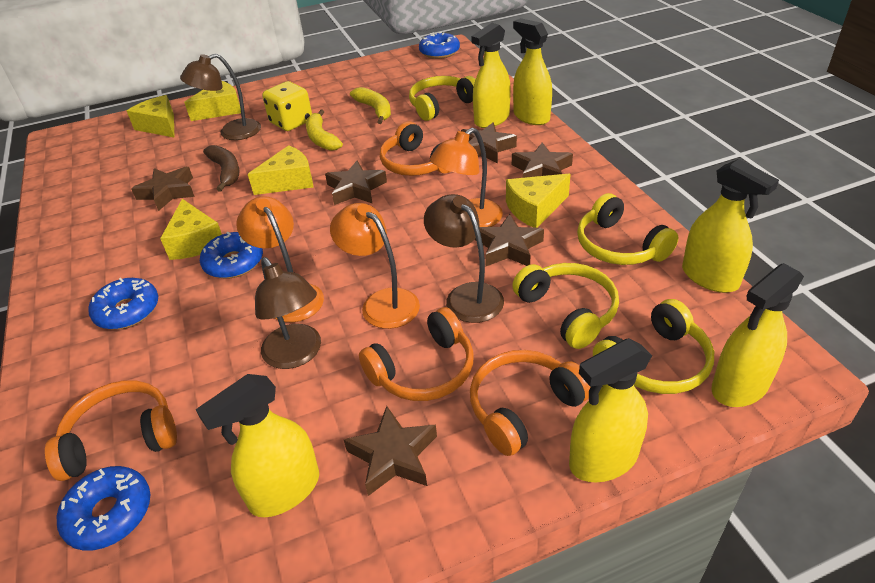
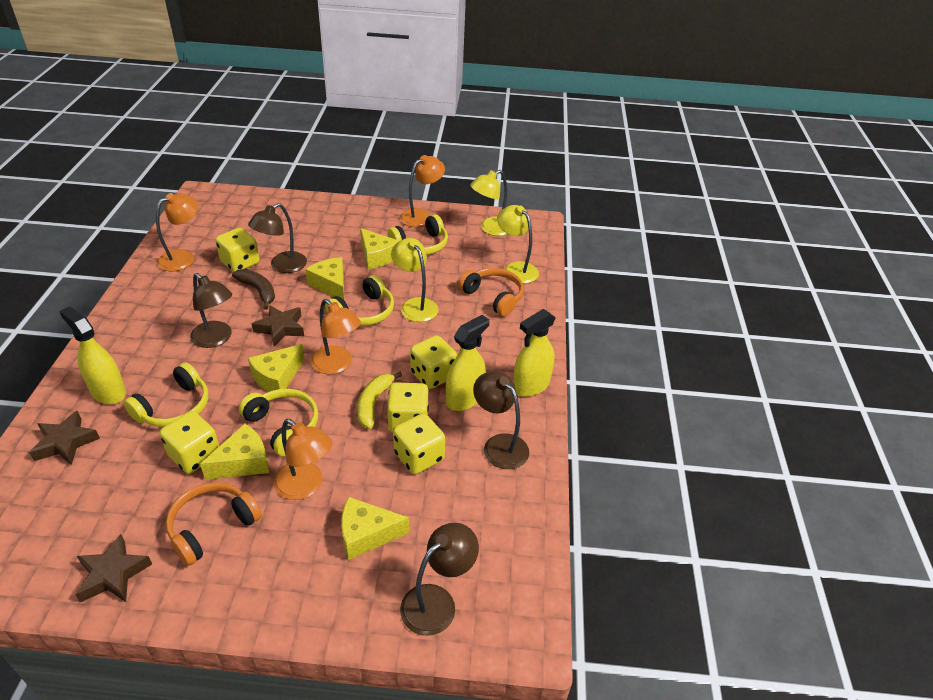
blue donut: 4 -> 0
brown lamp: 3 -> 4
brown star: 6 -> 3
orange headphones: 4 -> 2
orange lamp: 3 -> 4
yellow banana: 2 -> 1
yellow dice: 1 -> 5
yellow lamp: 0 -> 3
yellow spray bottle: 6 -> 3

